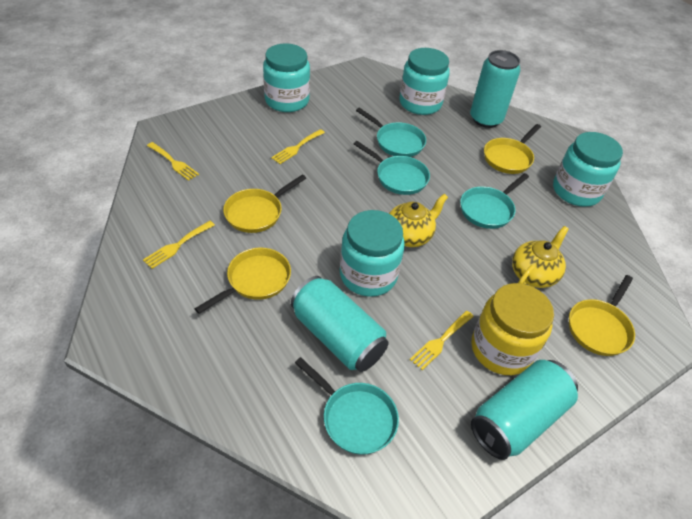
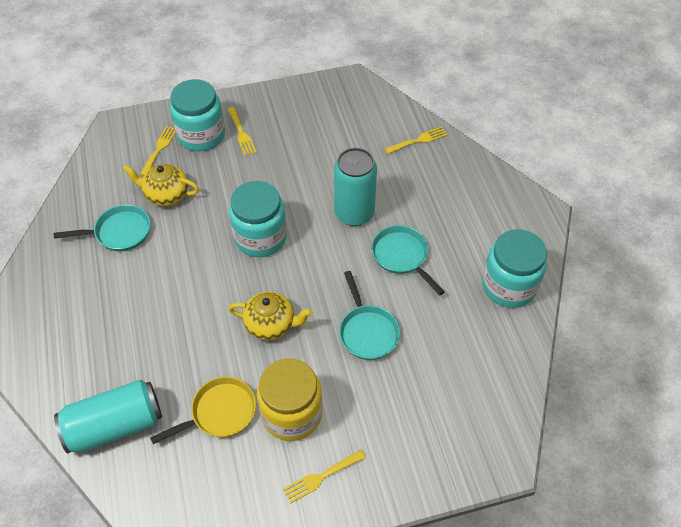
turquoise can: 3 -> 2
turquoise jar: 4 -> 3
turquoise pan: 4 -> 3
yellow pan: 4 -> 1

